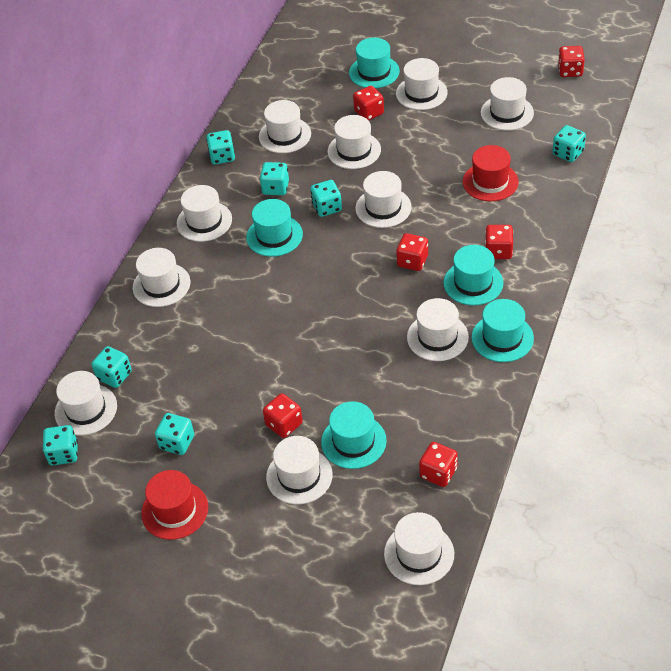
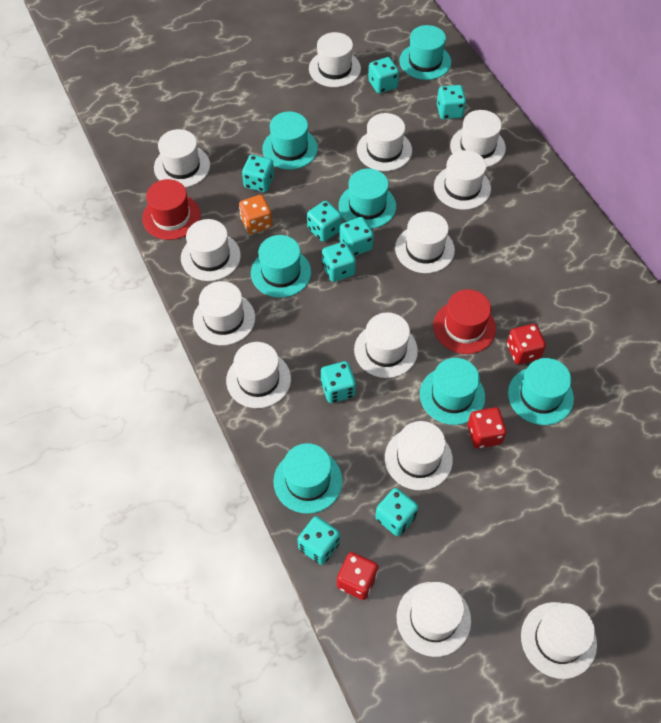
orange dice: 0 -> 1
red dice: 6 -> 3
turquoise dice: 7 -> 9
turquoise hat: 5 -> 7
white hat: 11 -> 13

